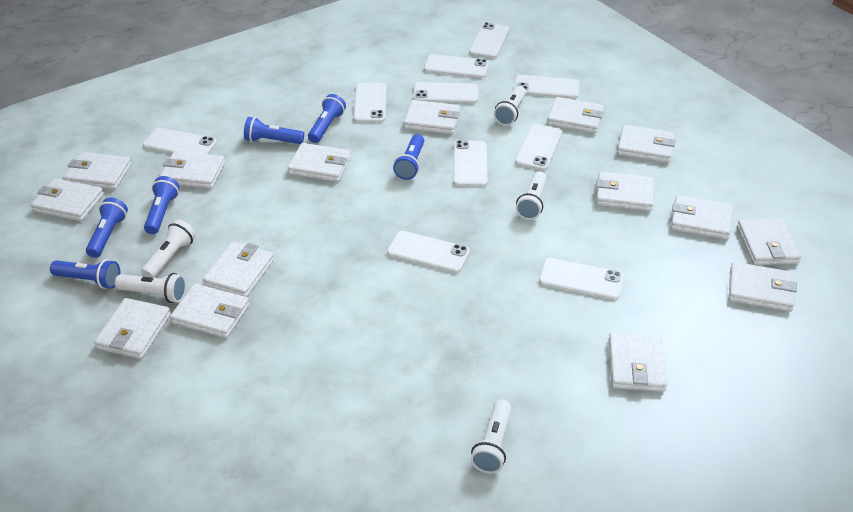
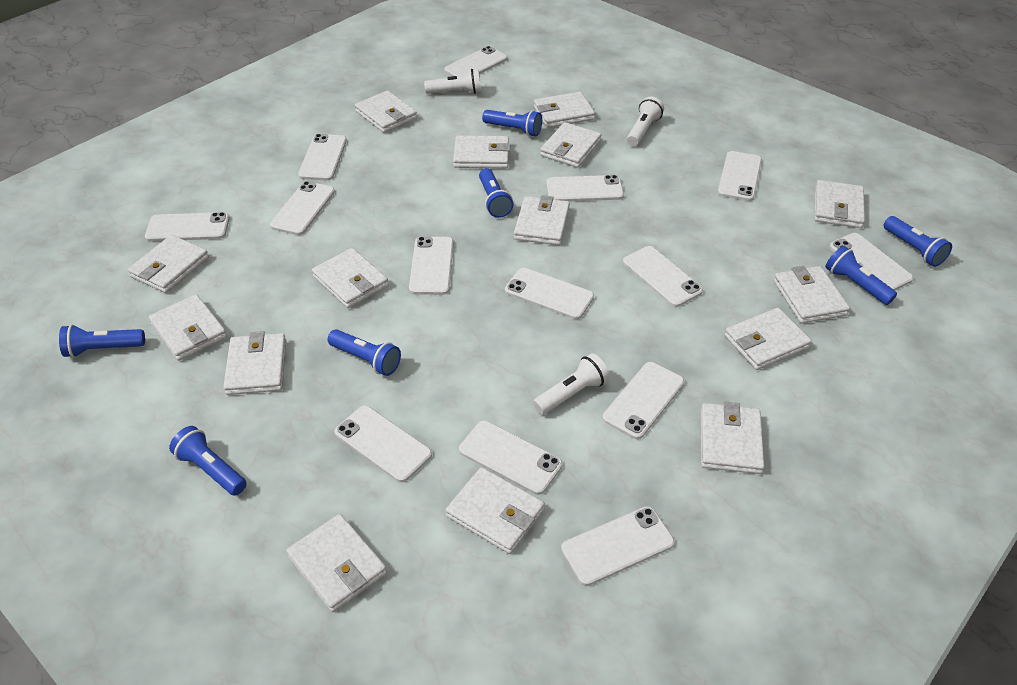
blue flashlight: 6 -> 7
white flashlight: 5 -> 3
white phone: 10 -> 14

